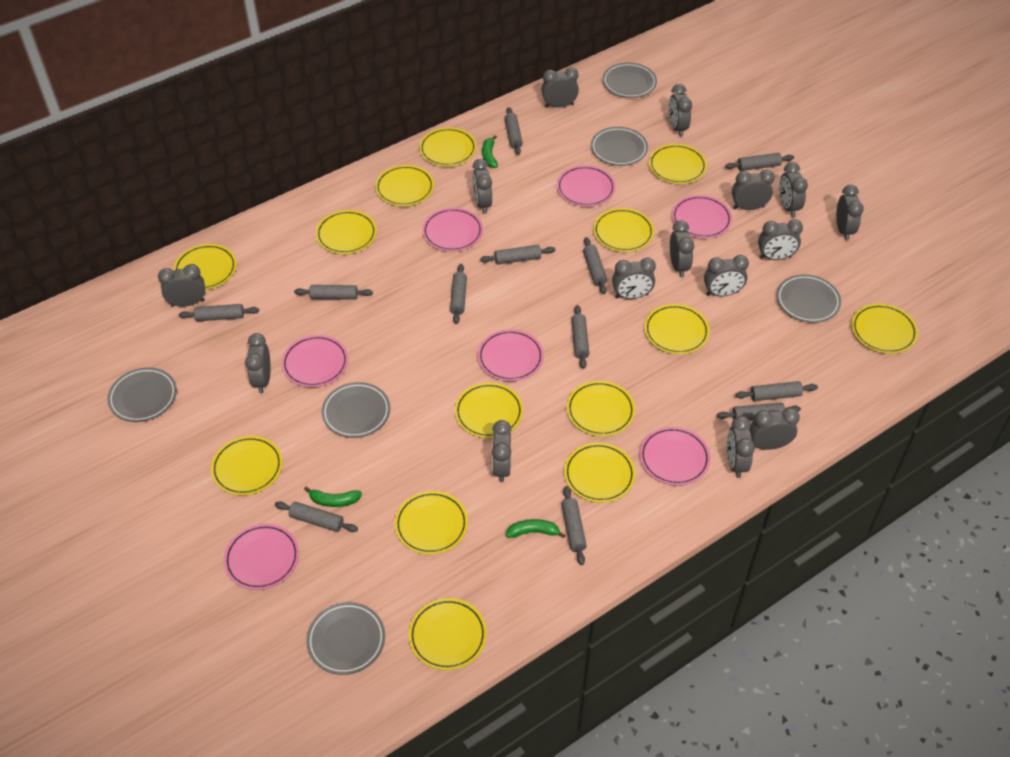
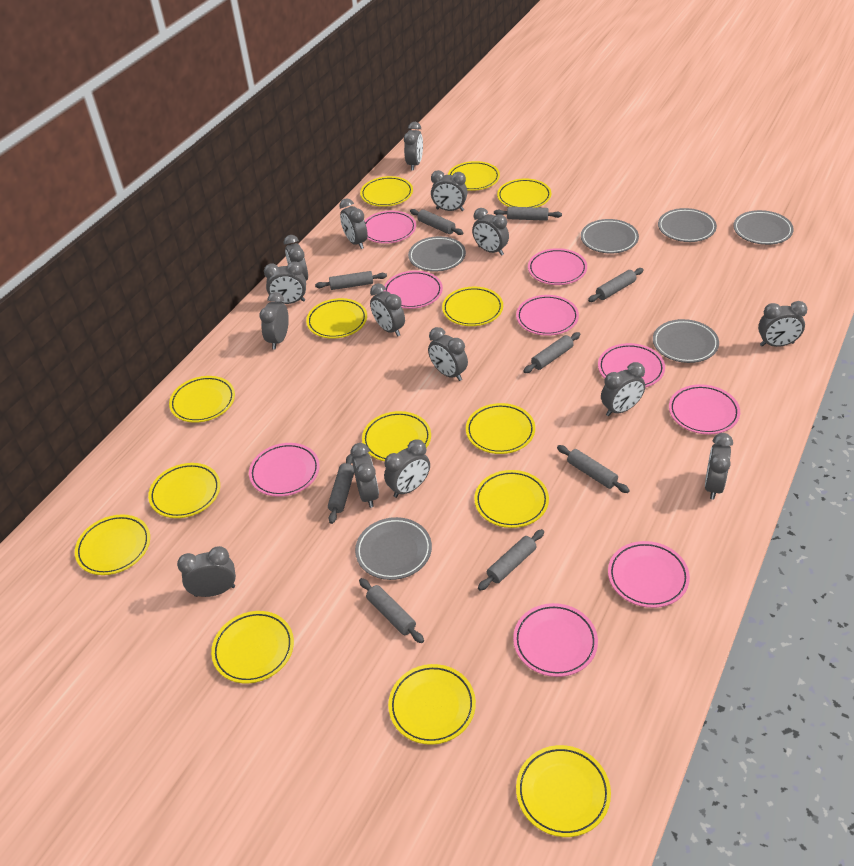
green banana: 3 -> 0
grey rolling pin: 12 -> 9
pink plate: 7 -> 9

